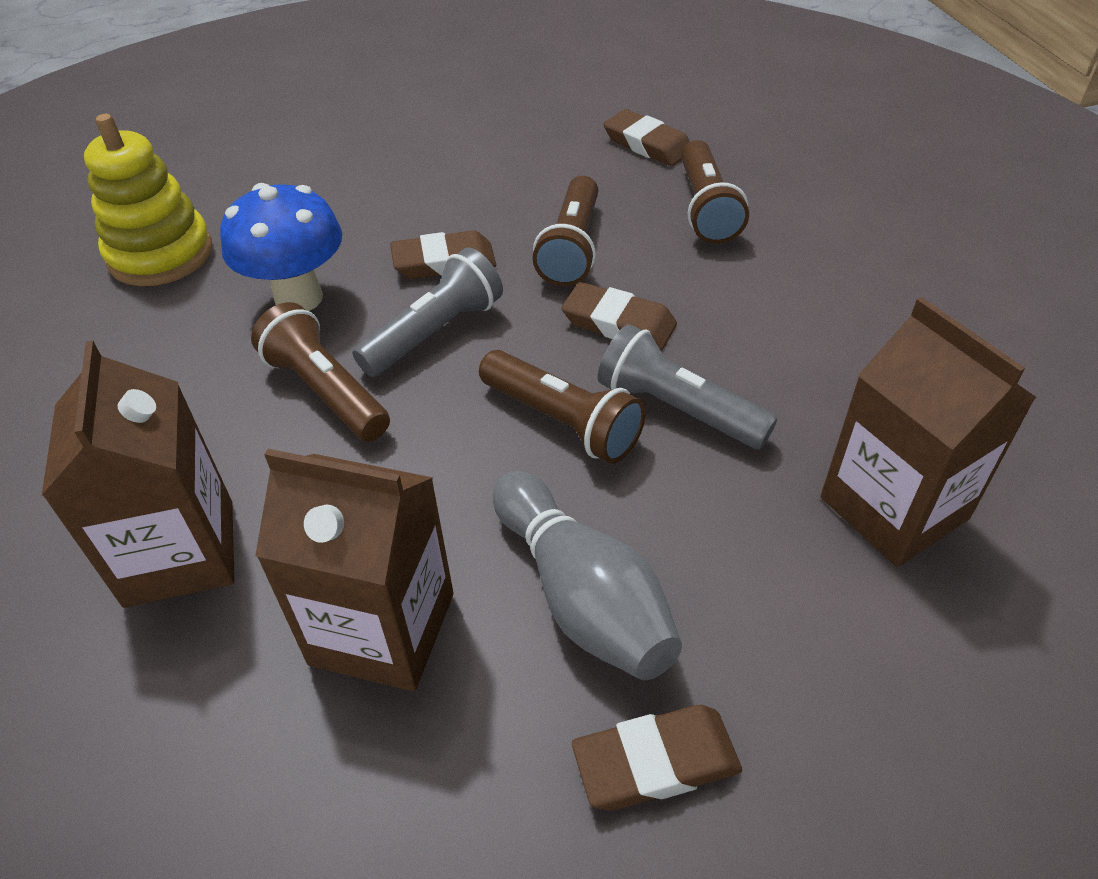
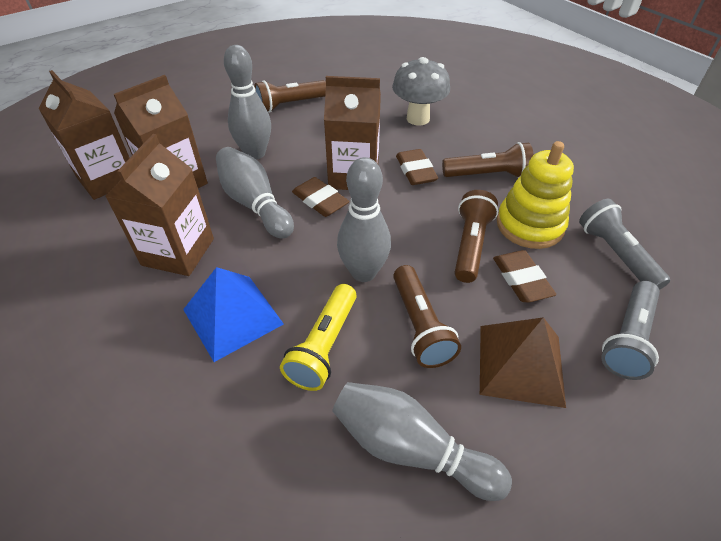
blue mushroom: 1 -> 0
blue pyramid: 0 -> 1
brown carton: 3 -> 4
brown eraser: 4 -> 3
brown pyramid: 0 -> 1
grey bowling pin: 1 -> 4
grey mushroom: 0 -> 1
yellow flashlight: 0 -> 1

